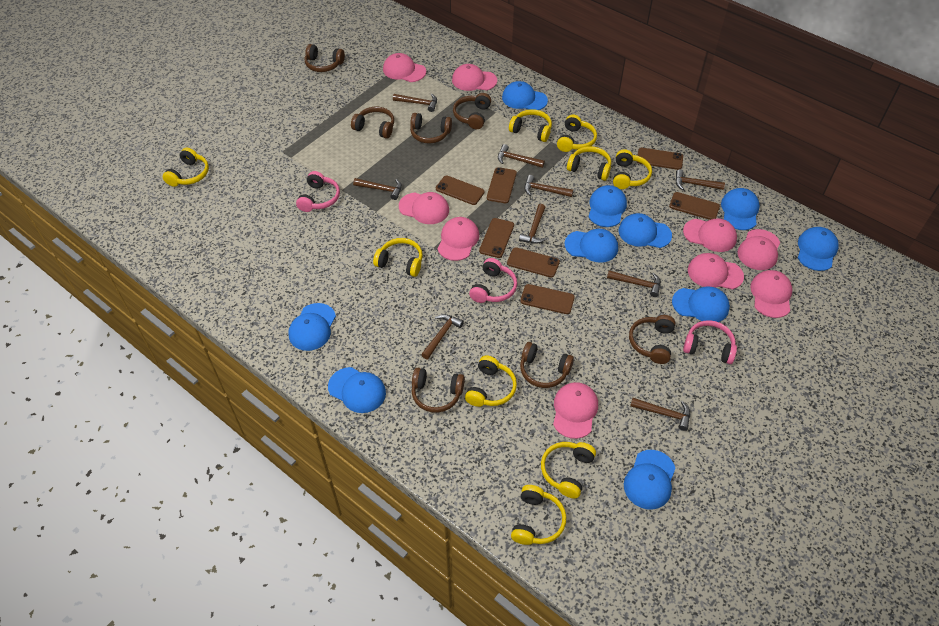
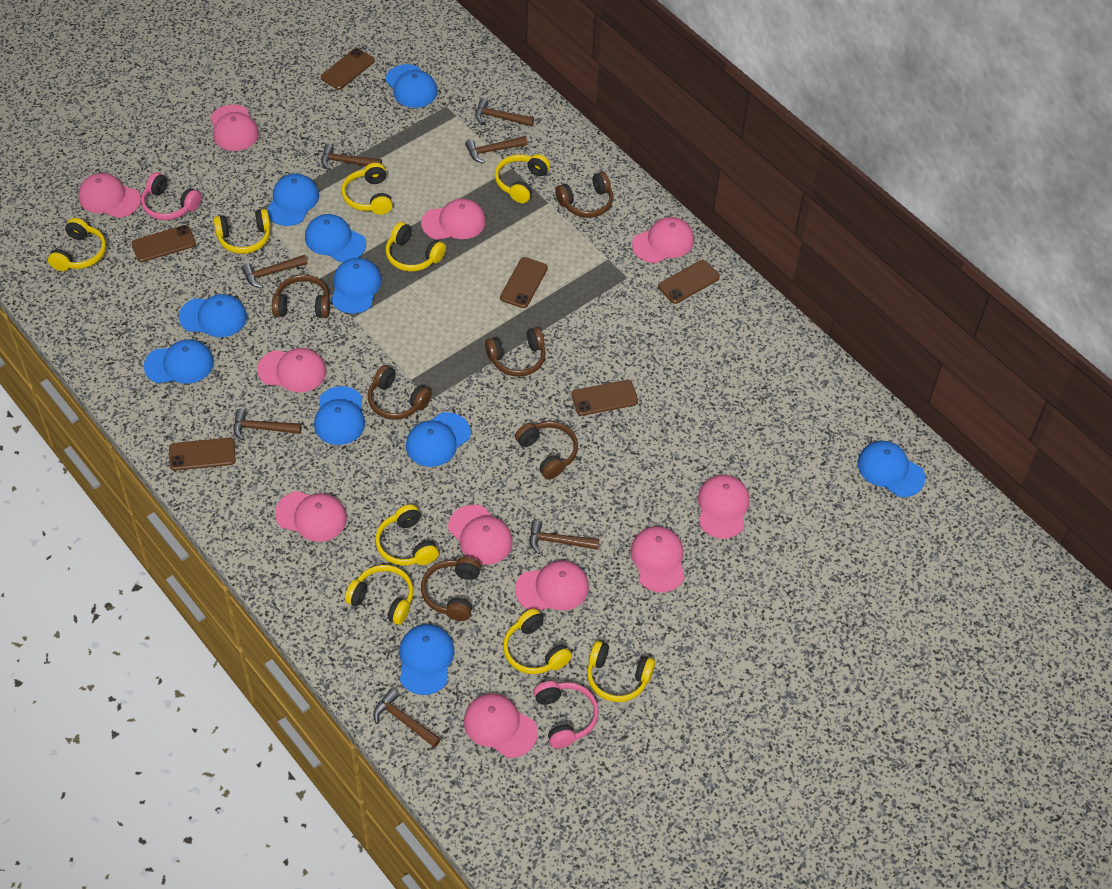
brown hammer: 9 -> 7
brown headphones: 7 -> 6
brown phone: 7 -> 6
pink cap: 9 -> 11
pink headphones: 3 -> 2

